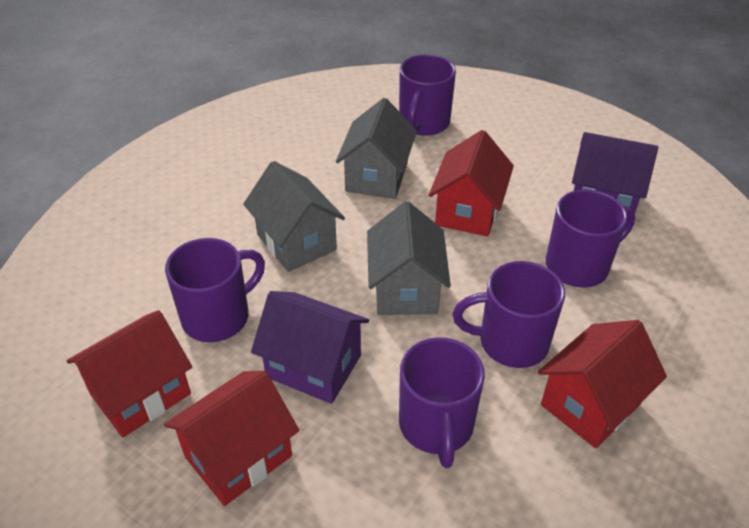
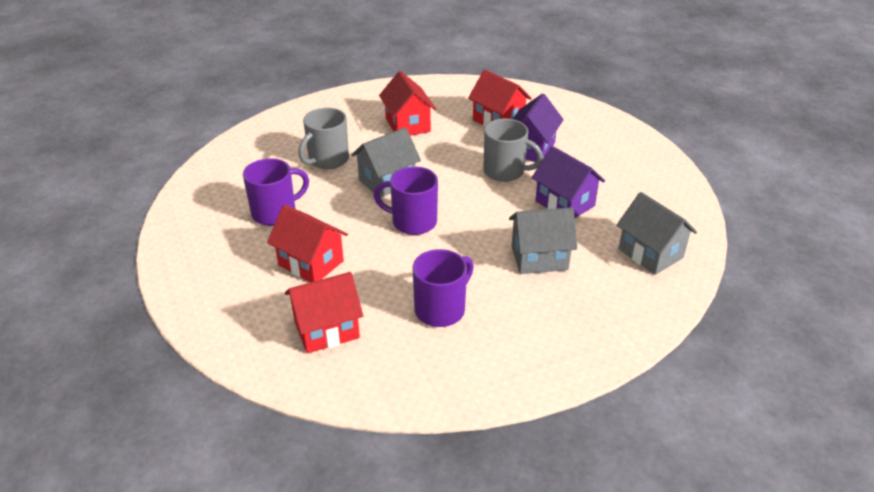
grey mug: 0 -> 2
purple mug: 5 -> 3

